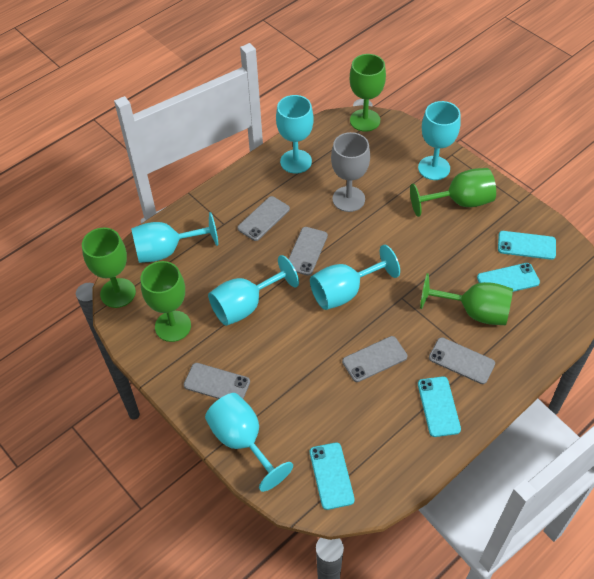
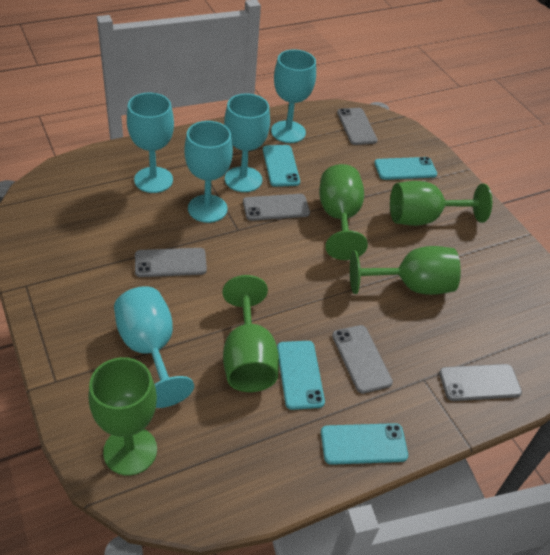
grey goblet: 1 -> 0
turquoise goblet: 6 -> 5

